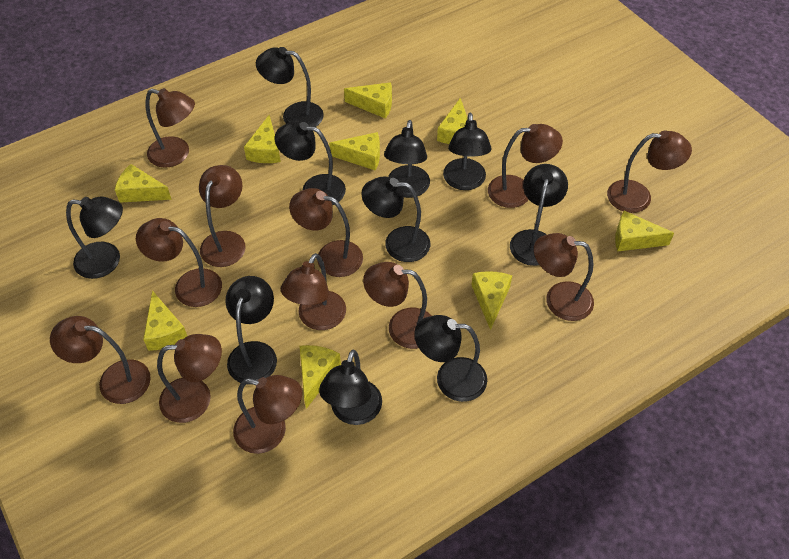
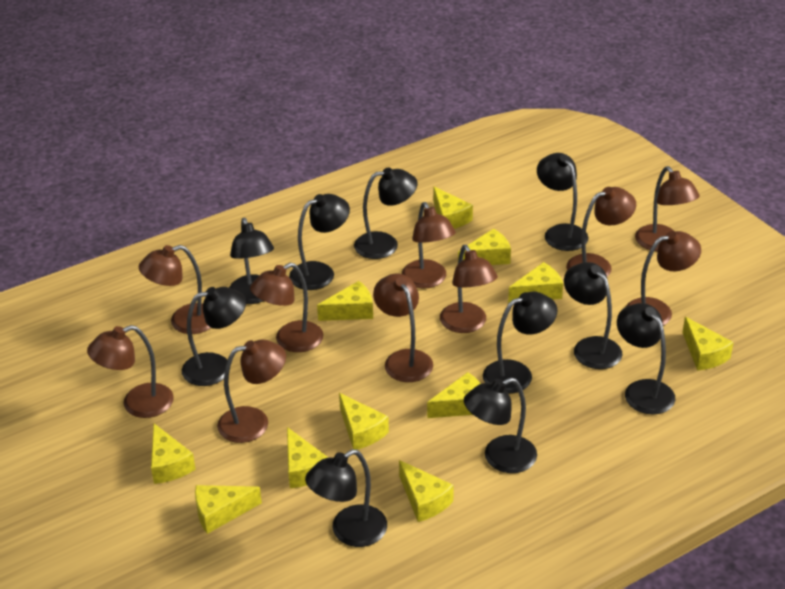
brown lamp: 12 -> 10
yellow cheese: 9 -> 11

